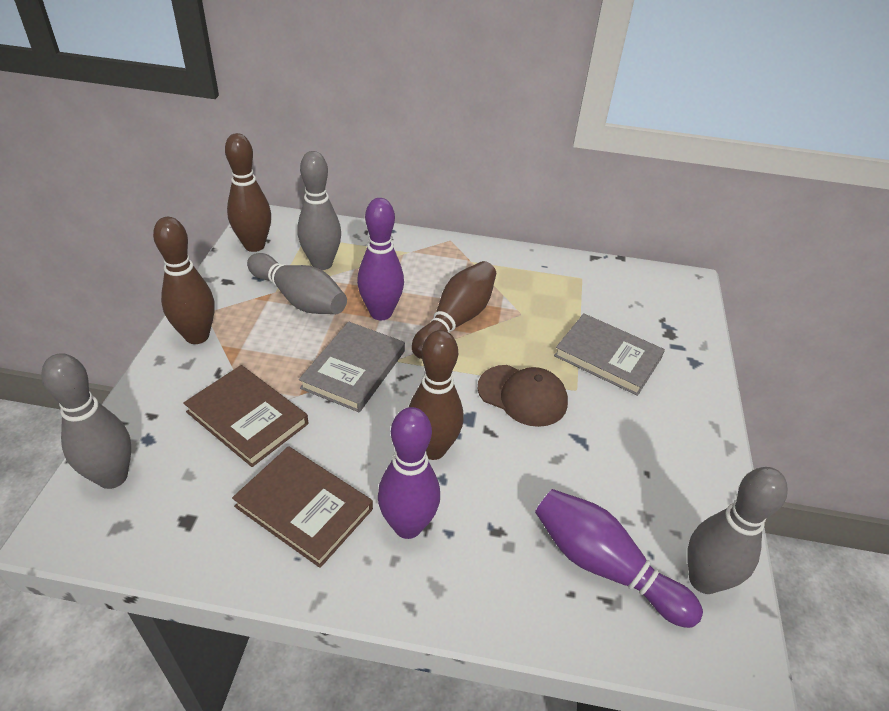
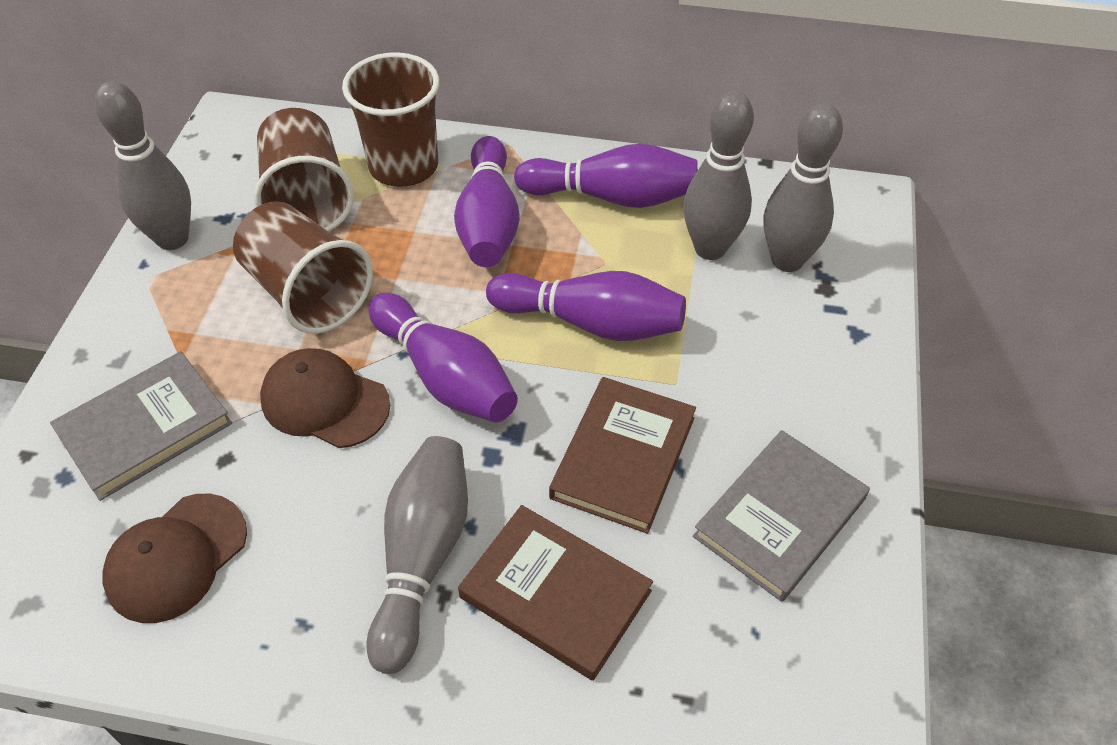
brown bowling pin: 4 -> 0
brown cap: 1 -> 2
brown cup: 0 -> 3
purple bowling pin: 3 -> 4

